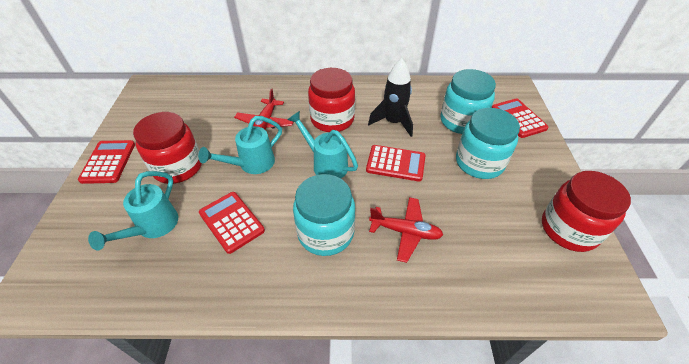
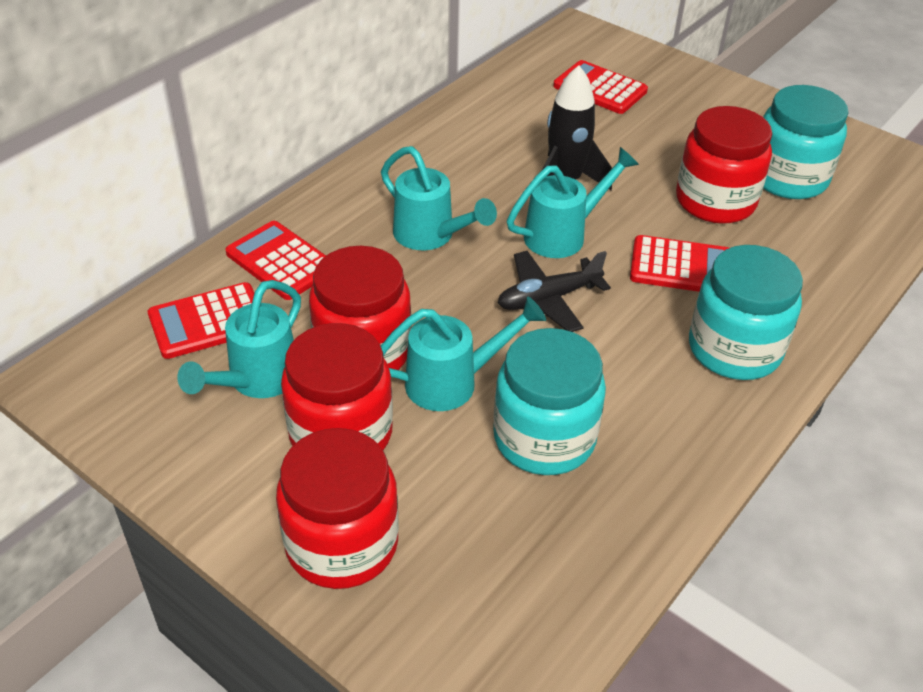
black plane: 0 -> 1
red jar: 3 -> 4
red plane: 2 -> 0
turquoise watering can: 3 -> 4

